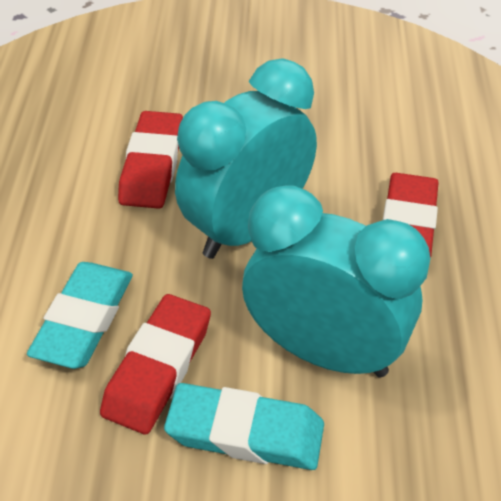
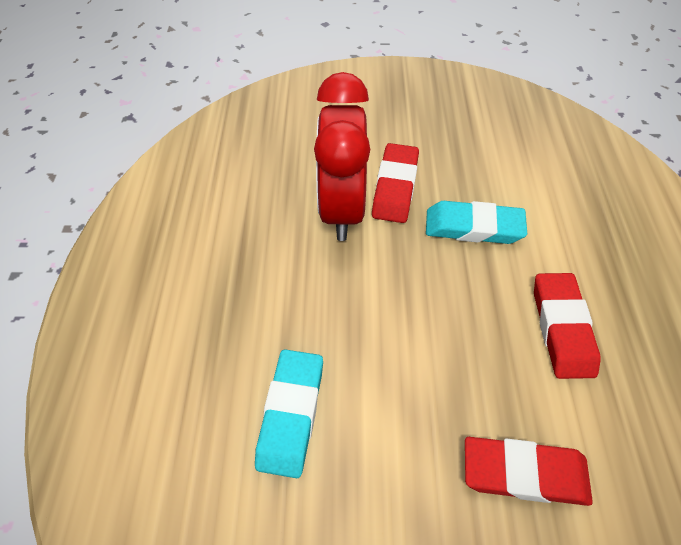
red clock: 0 -> 1
turquoise clock: 2 -> 0

